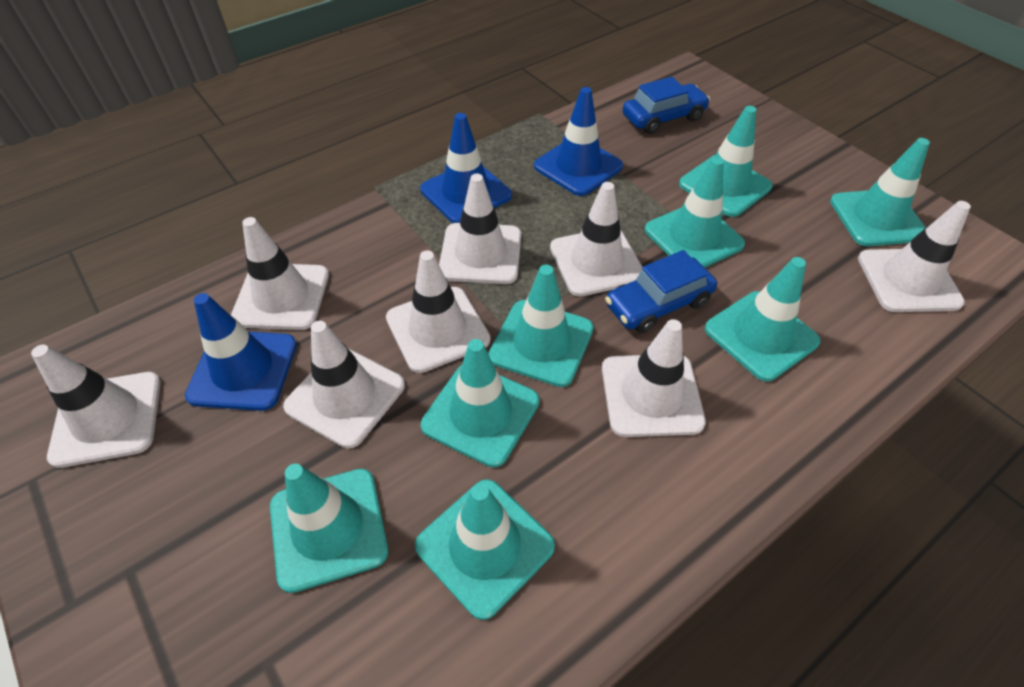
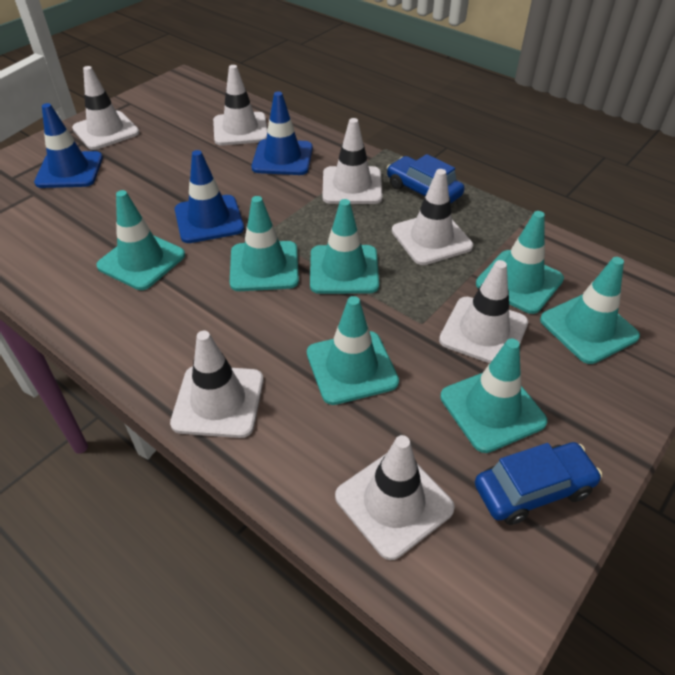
turquoise traffic cone: 8 -> 7
white traffic cone: 8 -> 7

